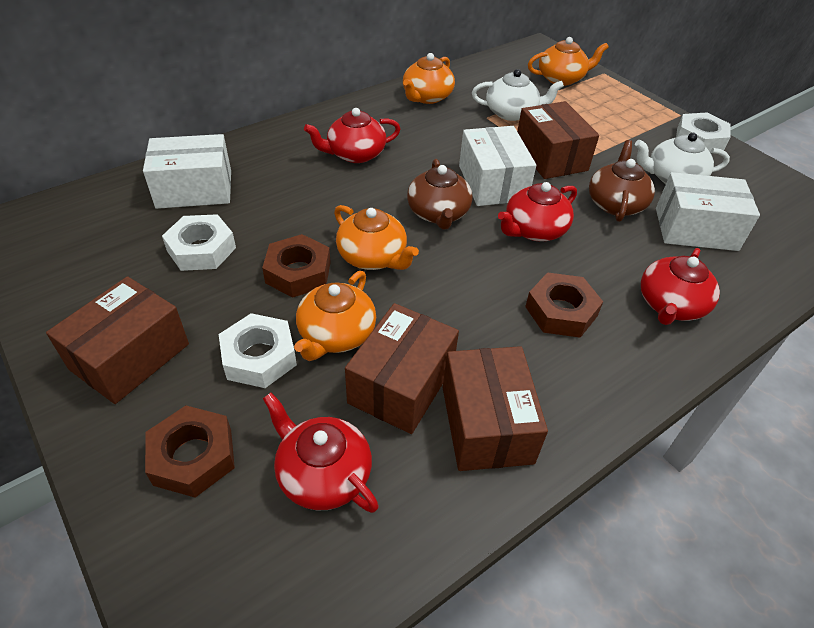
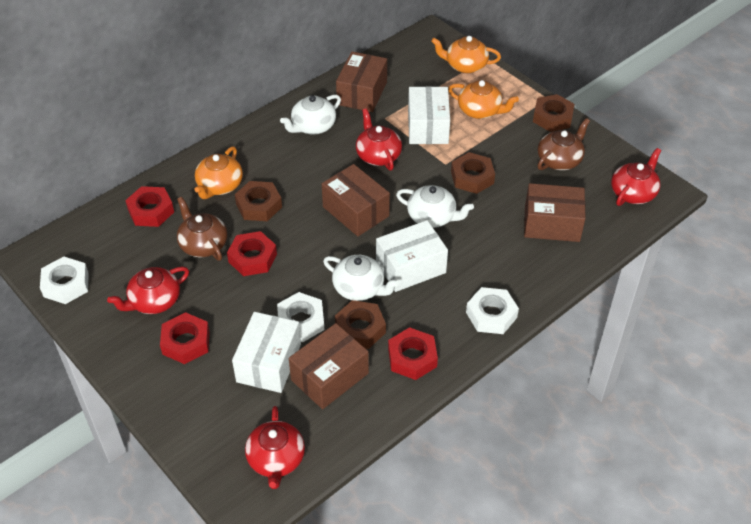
brown nut: 3 -> 4
orange teapot: 4 -> 3
red nut: 0 -> 4
white teapot: 2 -> 3

